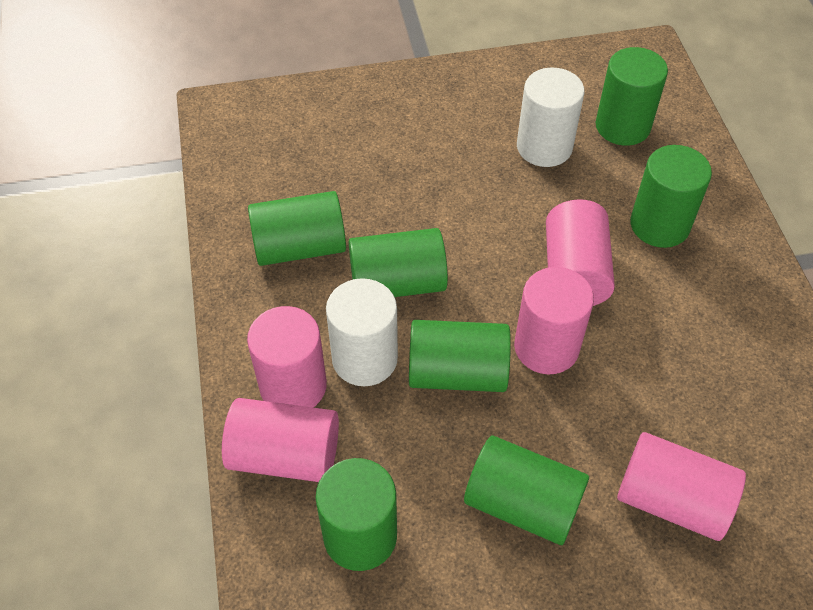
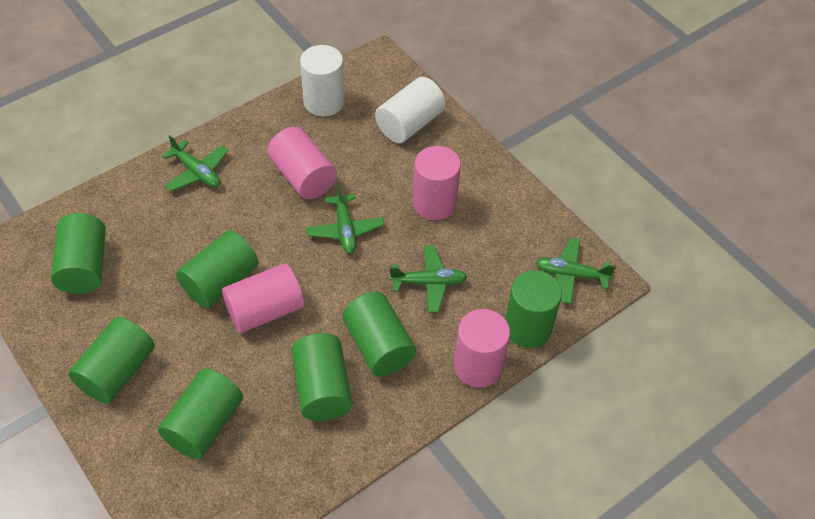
green plane: 0 -> 4
pink cylinder: 5 -> 4

